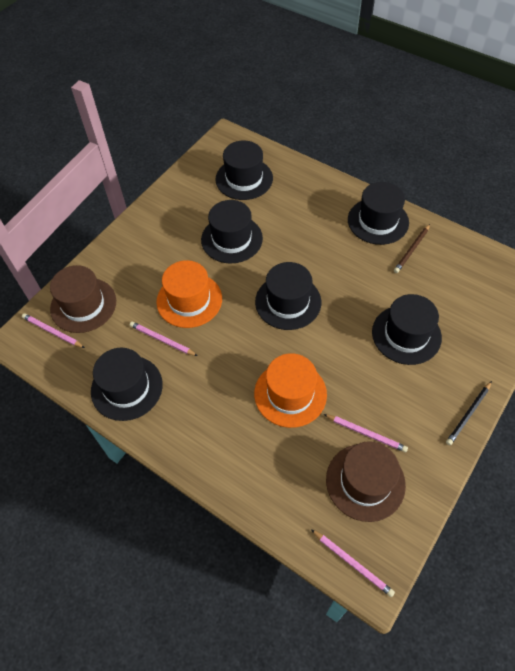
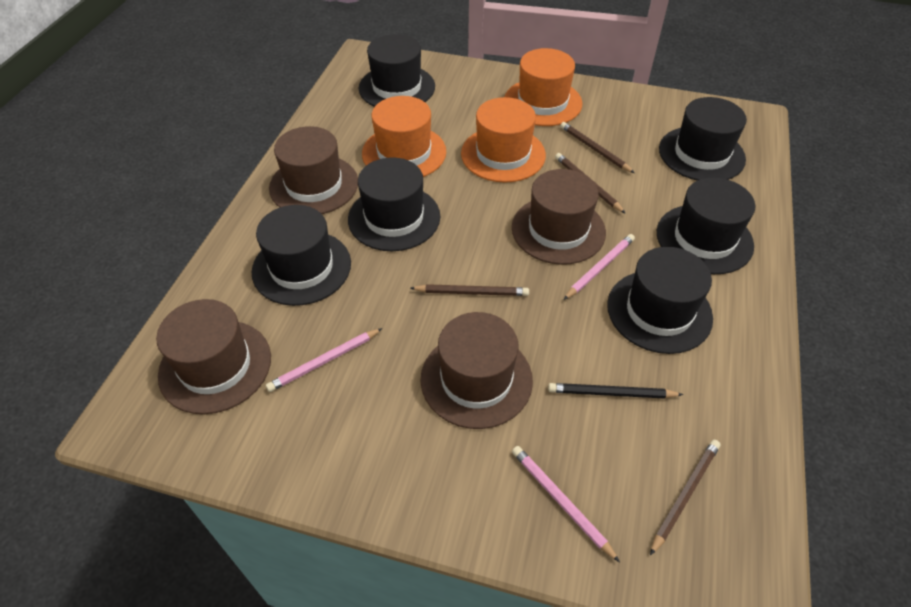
brown hat: 2 -> 4
brown pencil: 1 -> 4
orange hat: 2 -> 3
pink pencil: 4 -> 3

